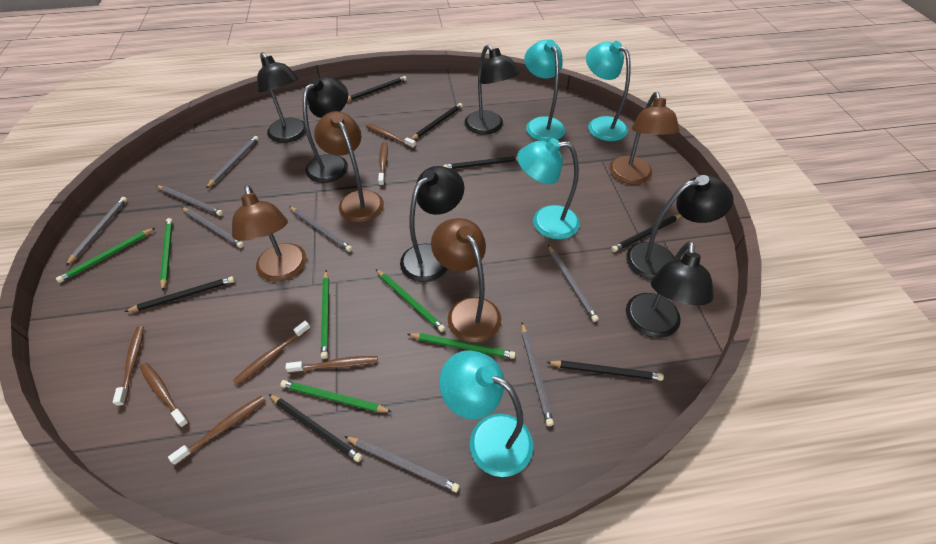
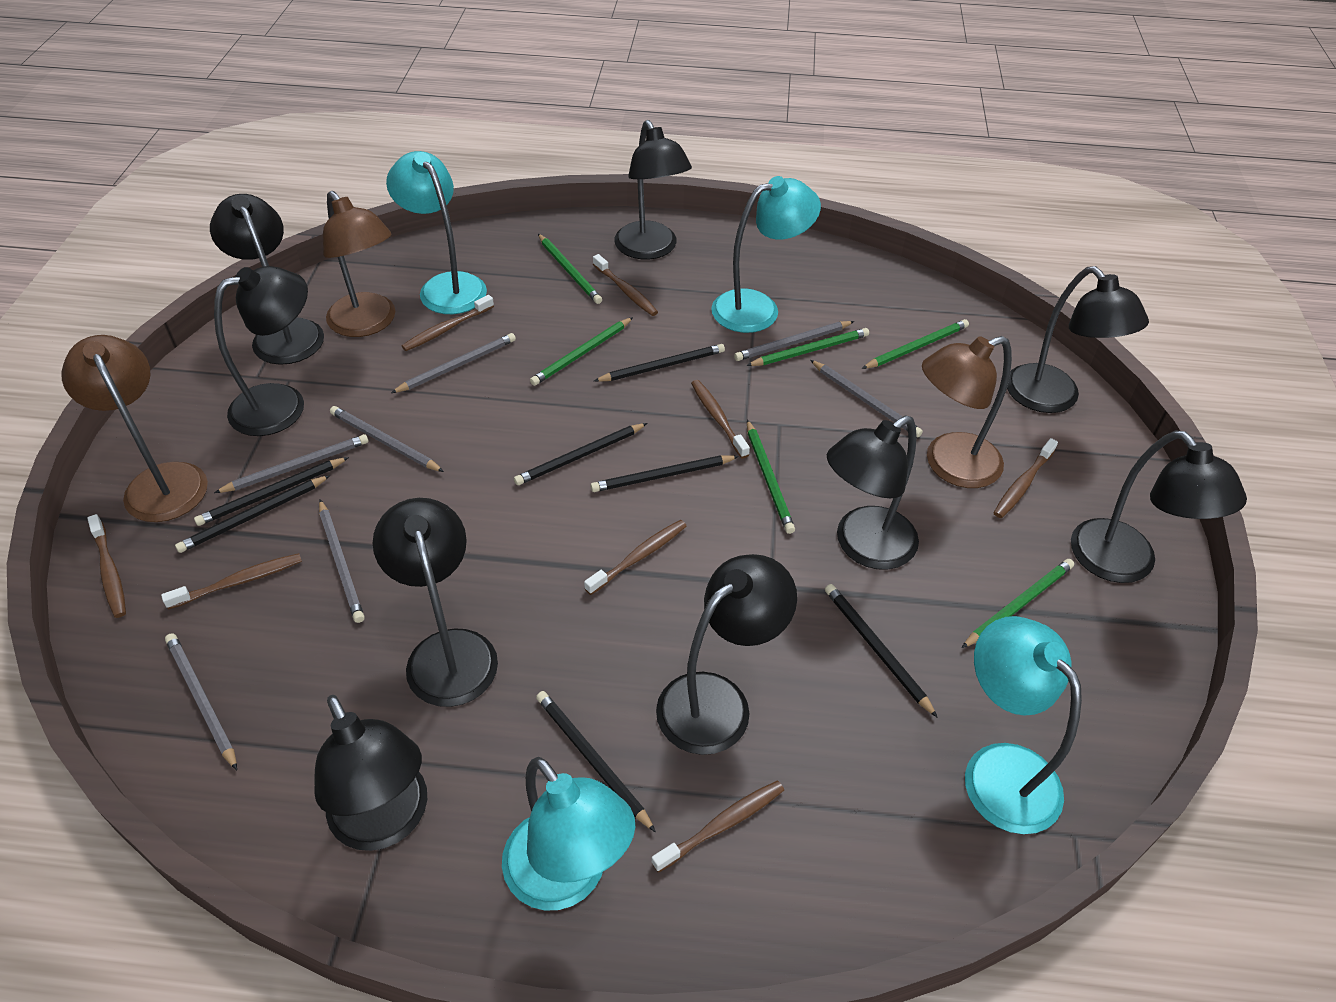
black lamp: 6 -> 9
brown lamp: 4 -> 3
brown toothbrush: 7 -> 8
grey pencil: 8 -> 7

